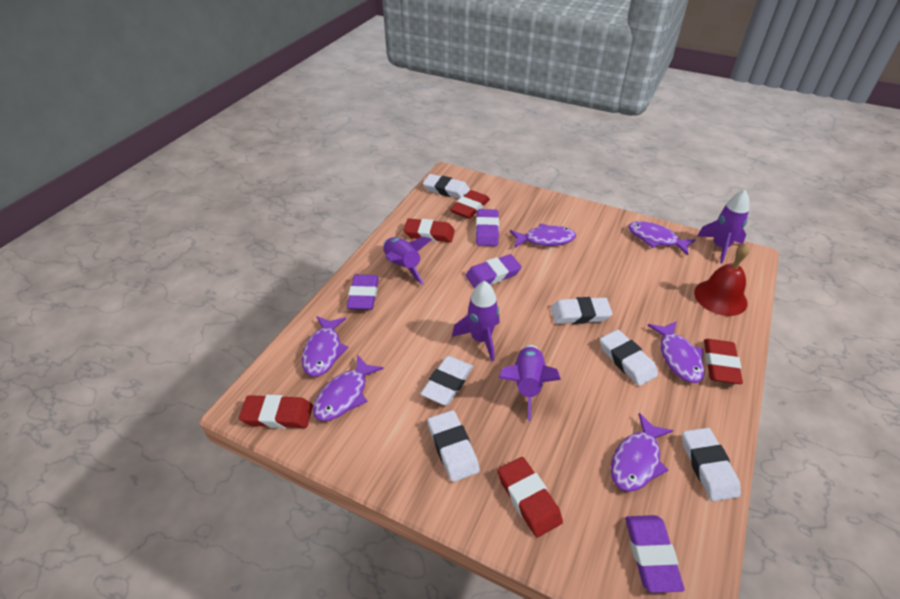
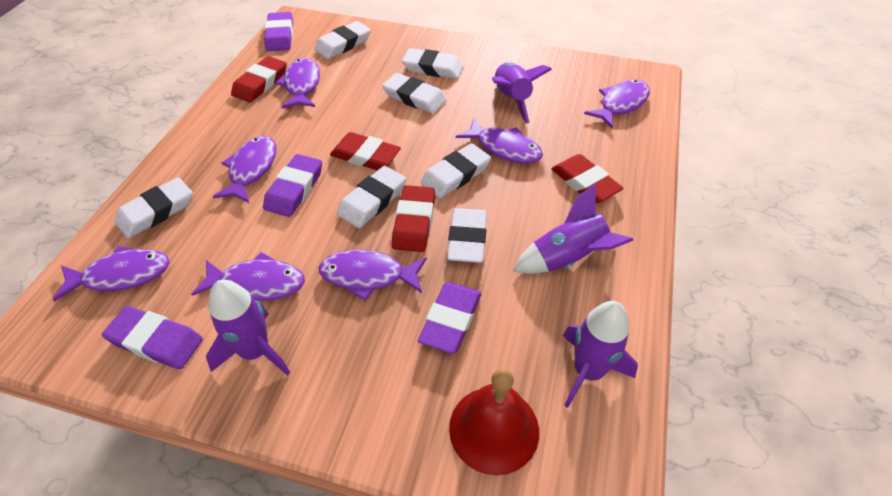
purple fish: 6 -> 7
red eraser: 5 -> 4
white eraser: 6 -> 7

